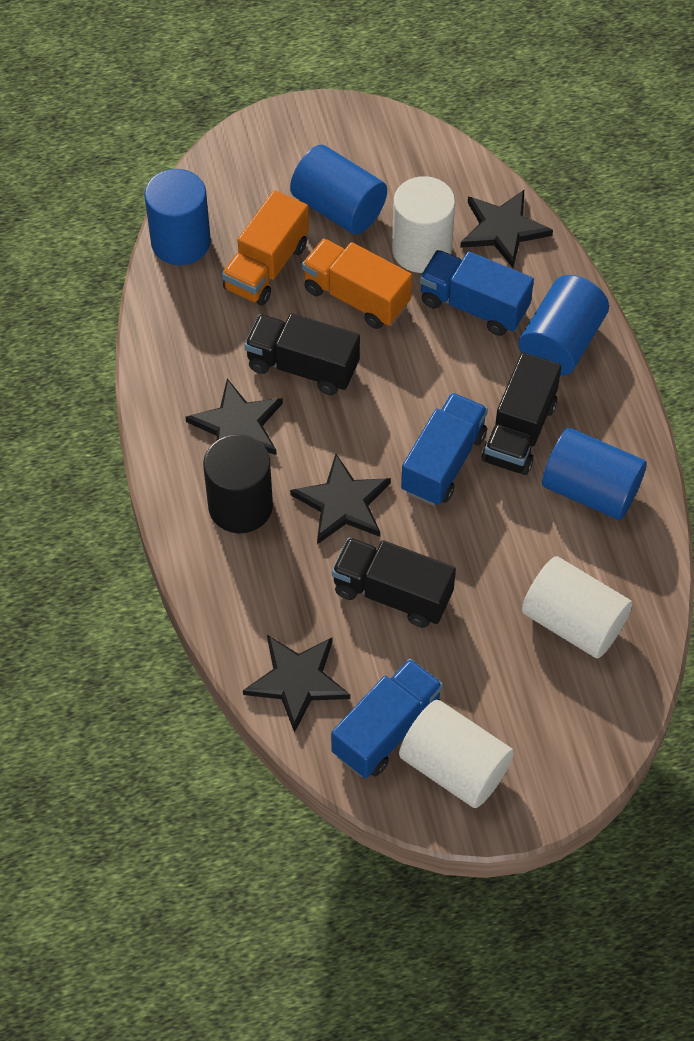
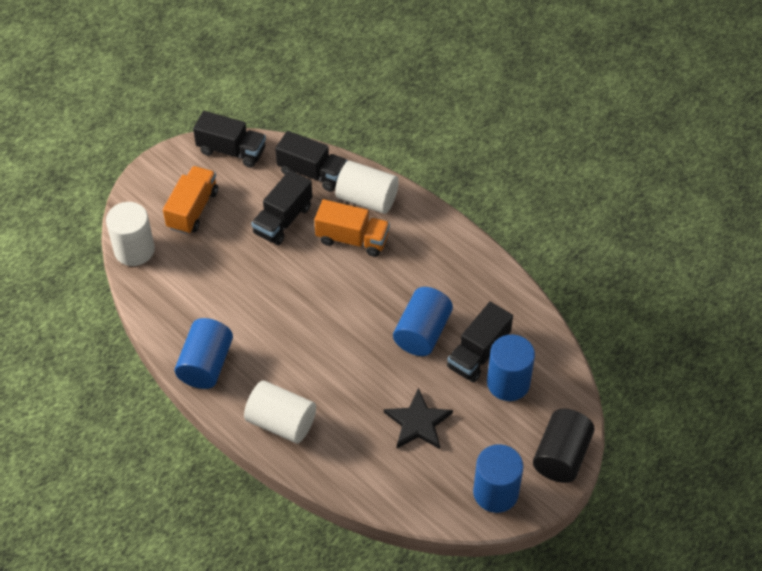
black star: 4 -> 1
black truck: 3 -> 4
blue truck: 3 -> 0

